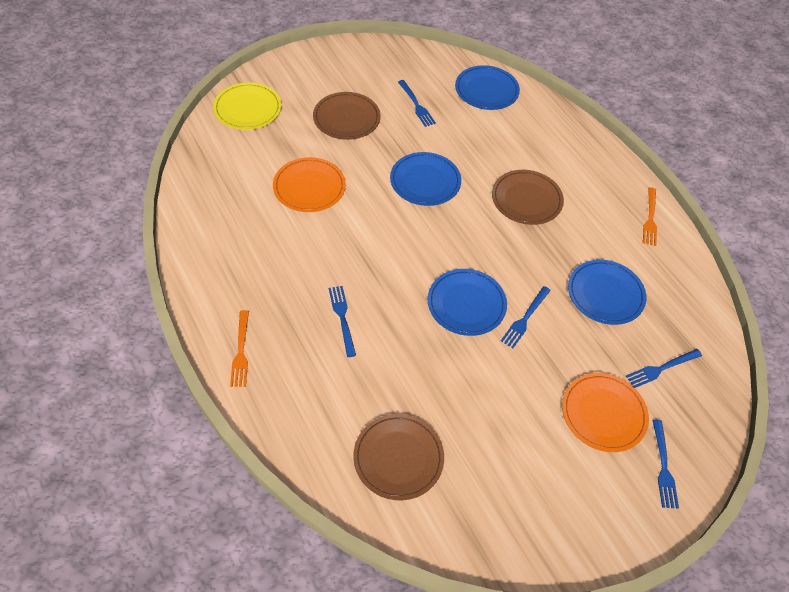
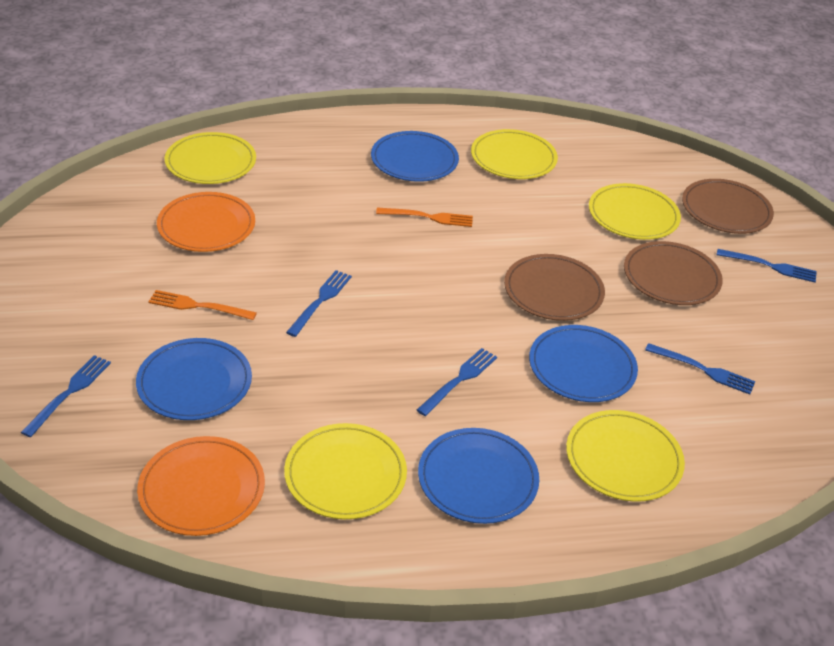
yellow plate: 1 -> 5

